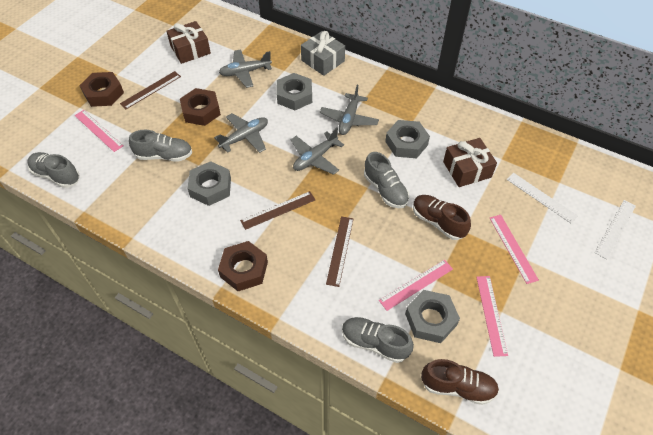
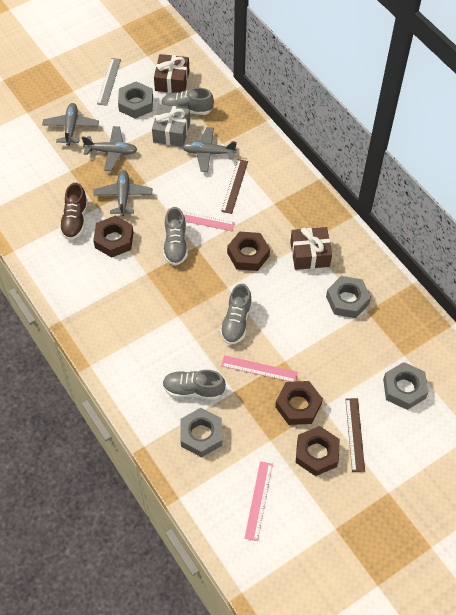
brown nut: 3 -> 4
brown ruler: 3 -> 2
brown shoe: 2 -> 1
grey ruler: 0 -> 1
pink ruler: 4 -> 3
white ruler: 2 -> 0

